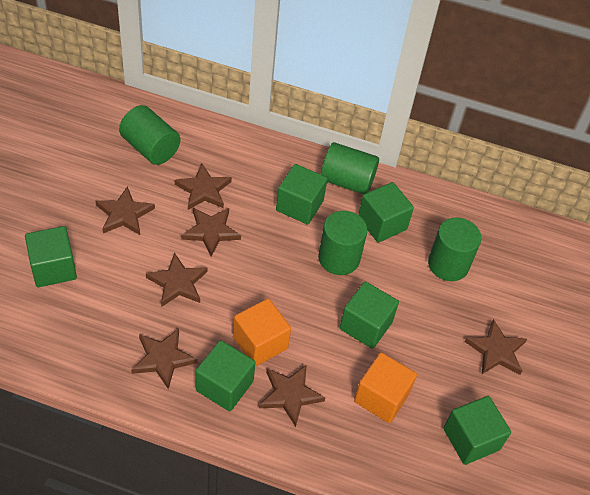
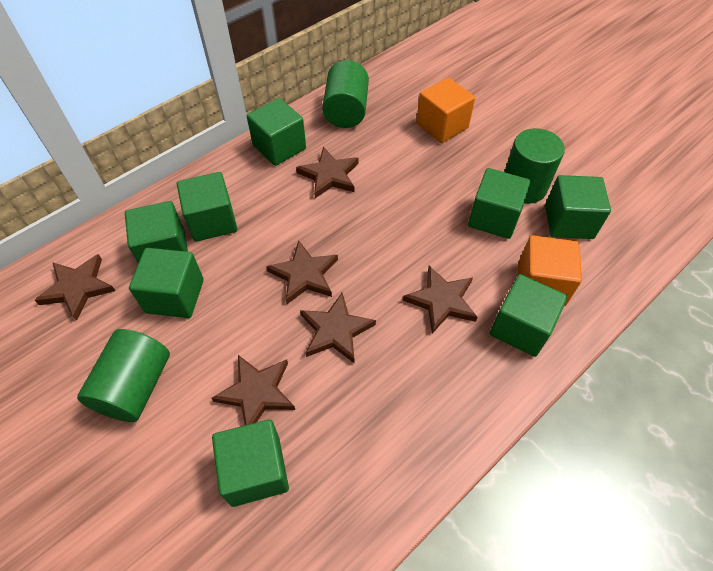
brown star: 7 -> 6
green cube: 6 -> 8
green cylinder: 4 -> 3

